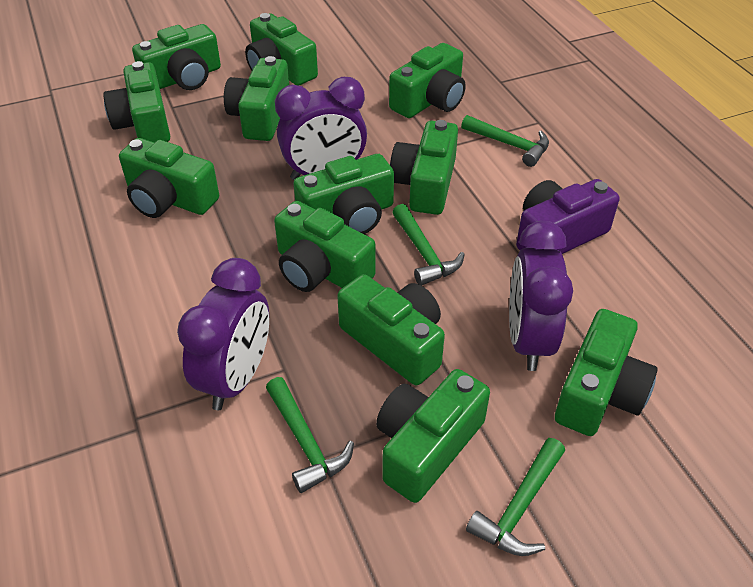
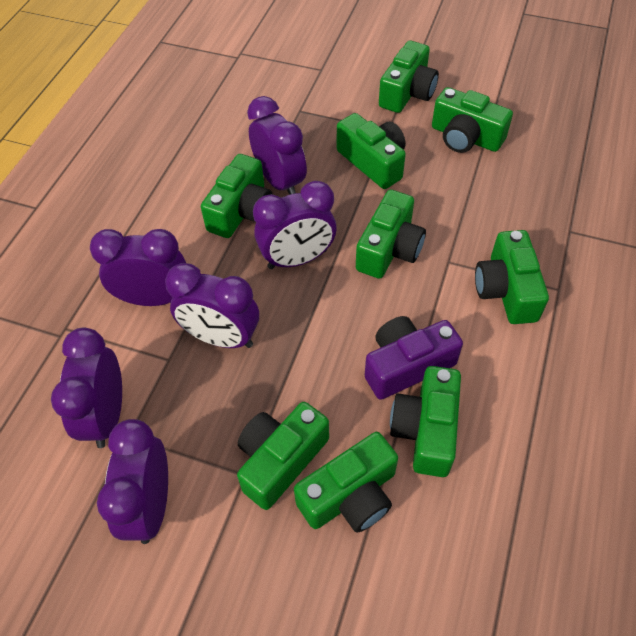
green camera: 12 -> 9
green hammer: 4 -> 0
purple clock: 3 -> 6

